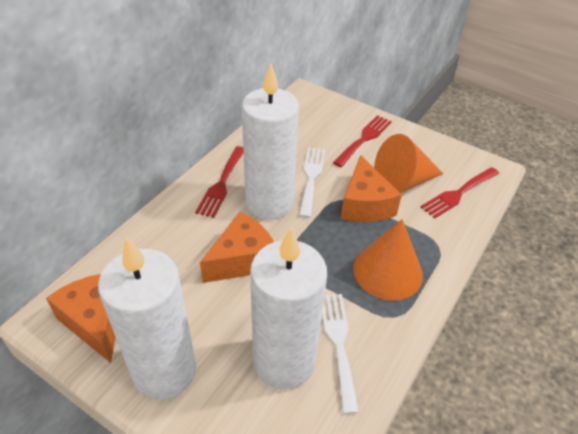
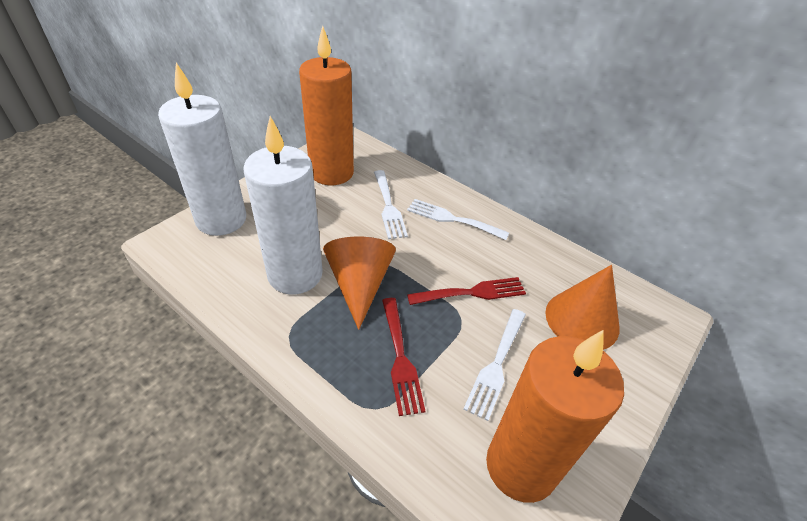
orange candle: 0 -> 2
orange cheese: 3 -> 0
red fork: 3 -> 2
white candle: 3 -> 2
white fork: 2 -> 3

